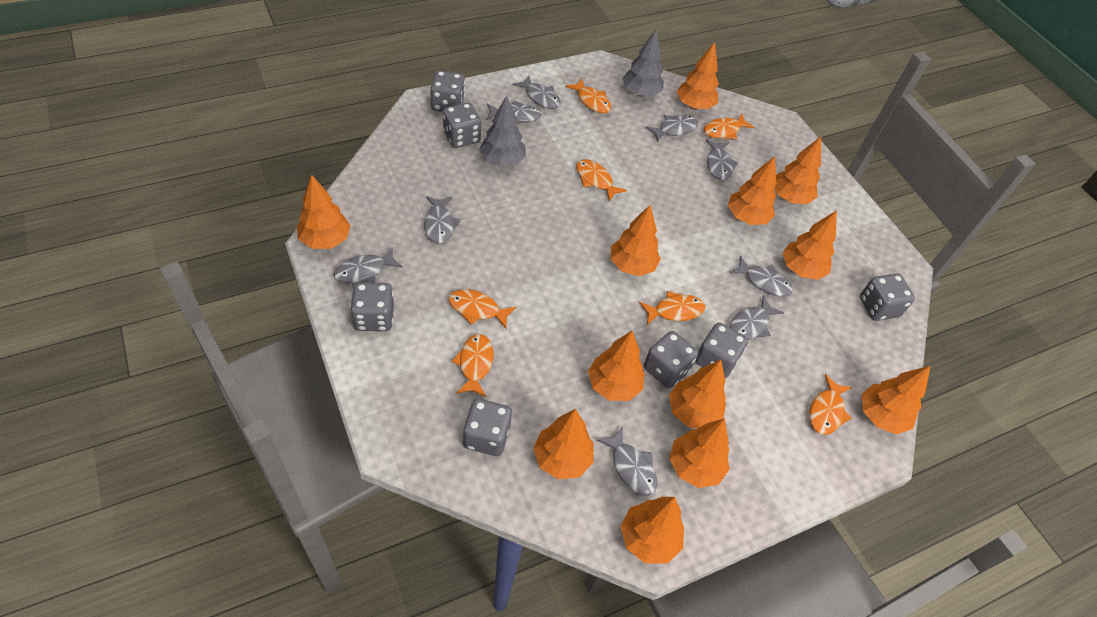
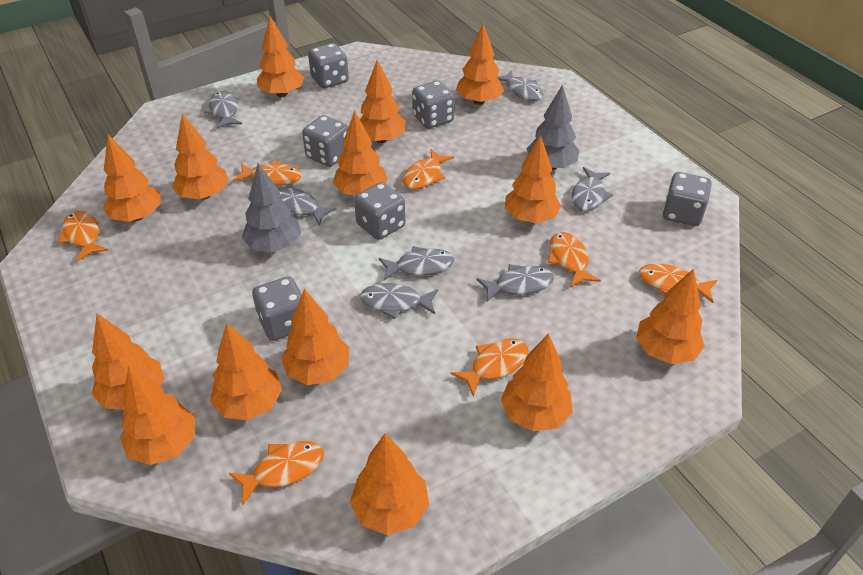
grey dice: 7 -> 6
grey fish: 9 -> 7
orange tree: 12 -> 14

